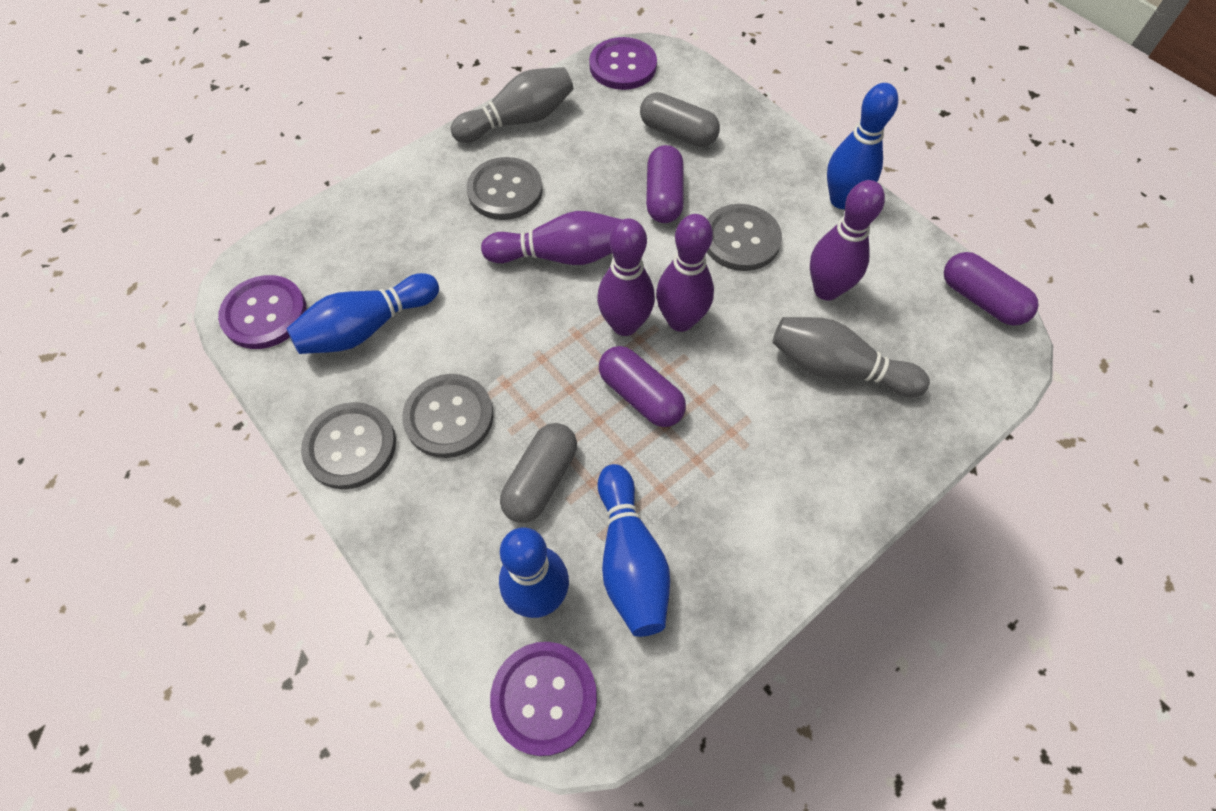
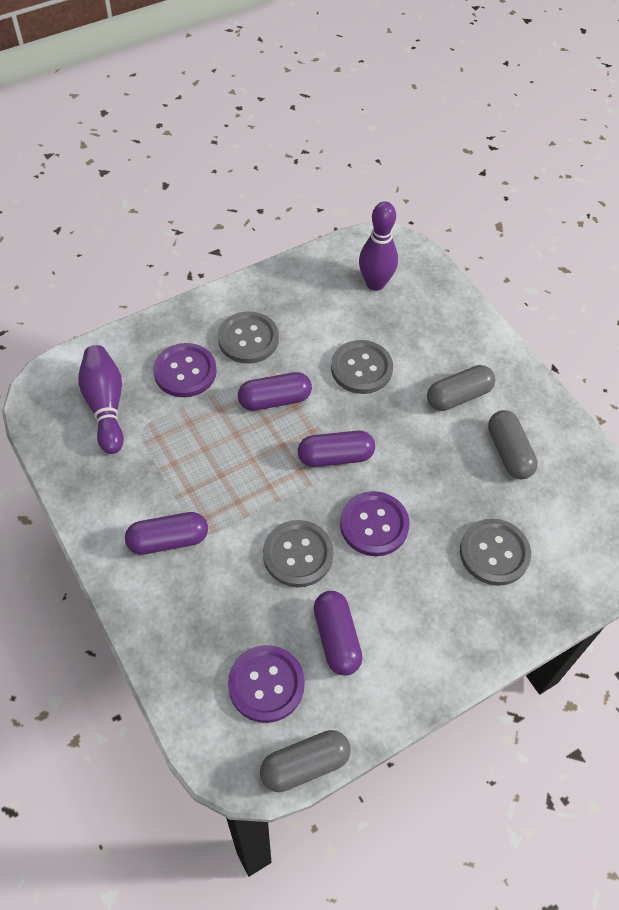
blue bowling pin: 4 -> 0
grey bowling pin: 2 -> 0
grey capsule: 2 -> 3
purple bowling pin: 4 -> 2
purple capsule: 3 -> 4

